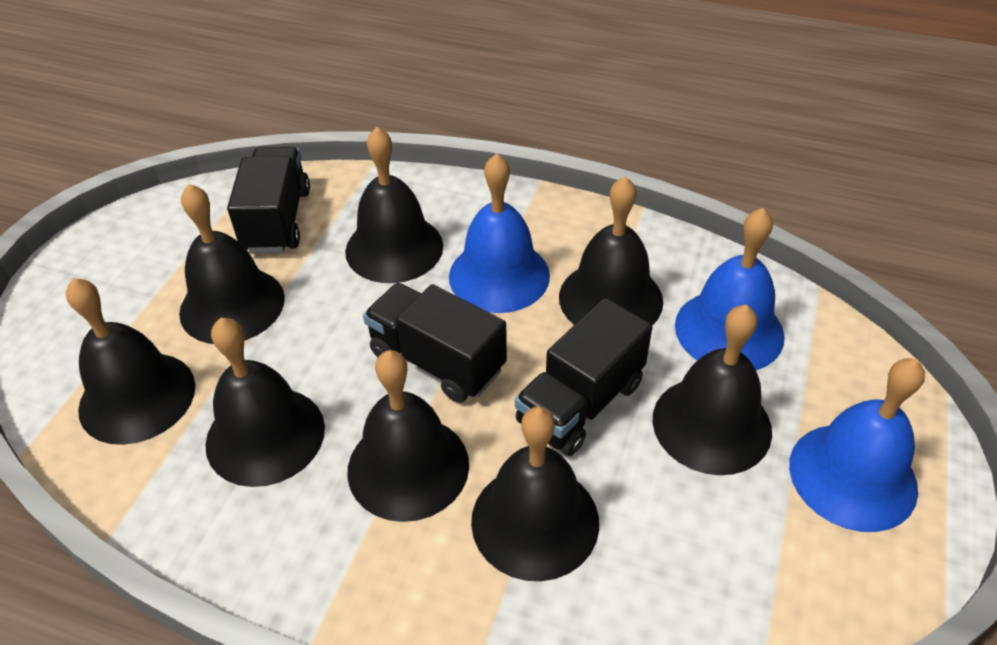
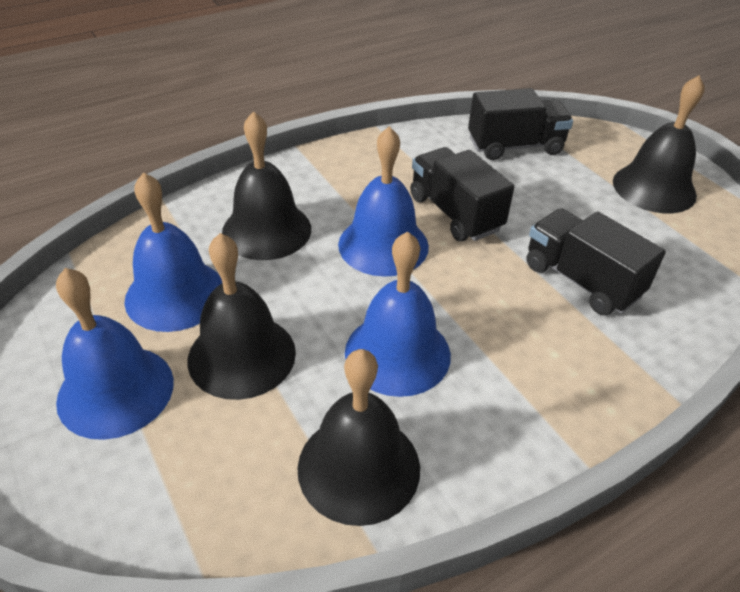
black bell: 8 -> 4
blue bell: 3 -> 4

